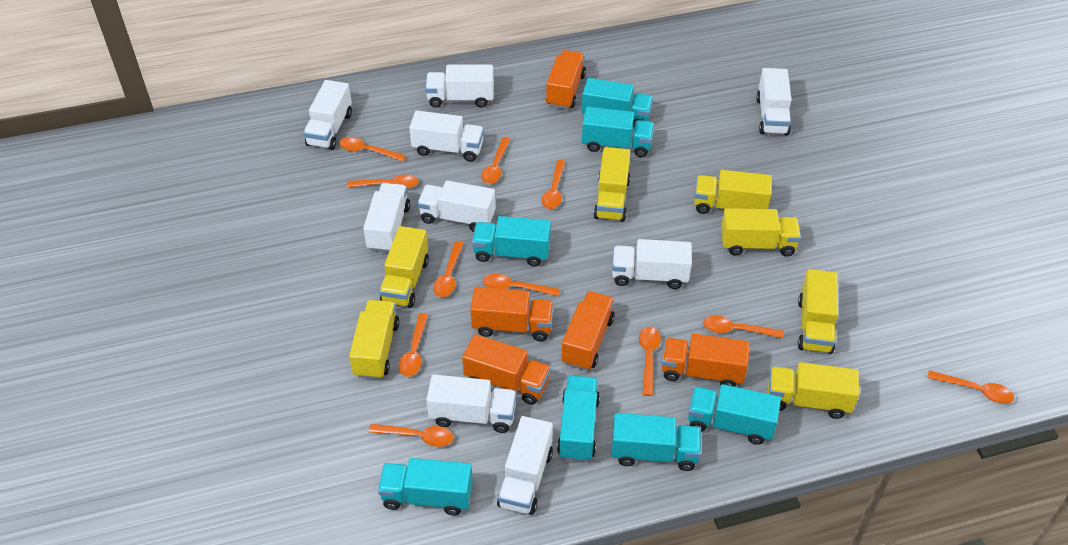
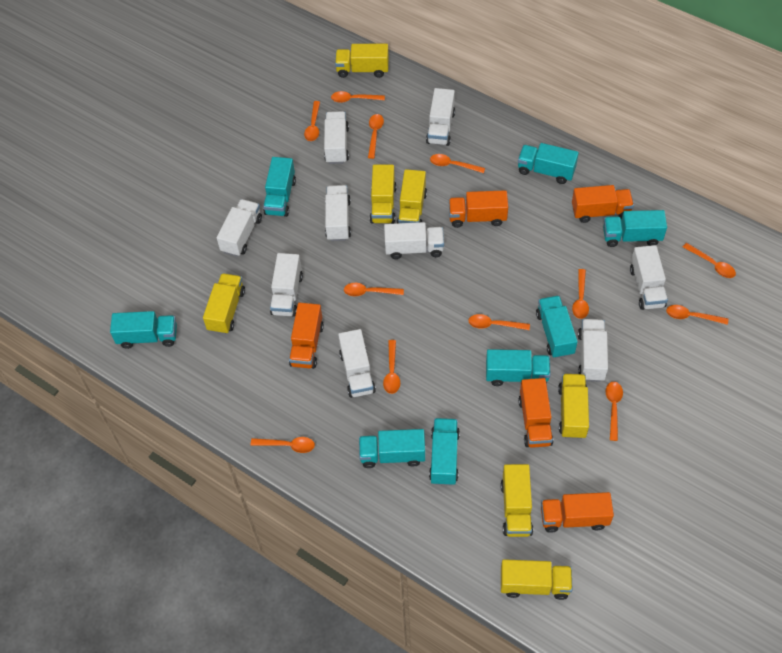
orange spoon: 11 -> 12
turquoise truck: 7 -> 8

